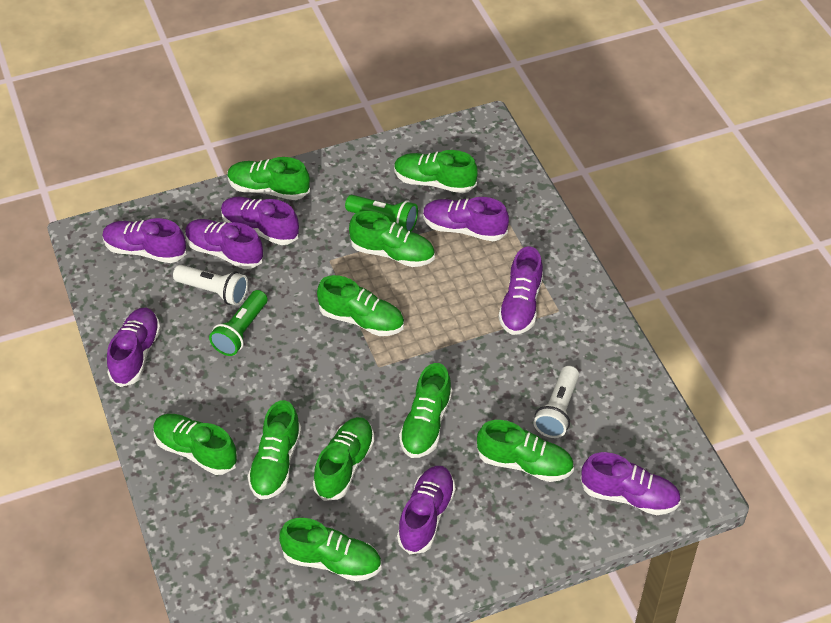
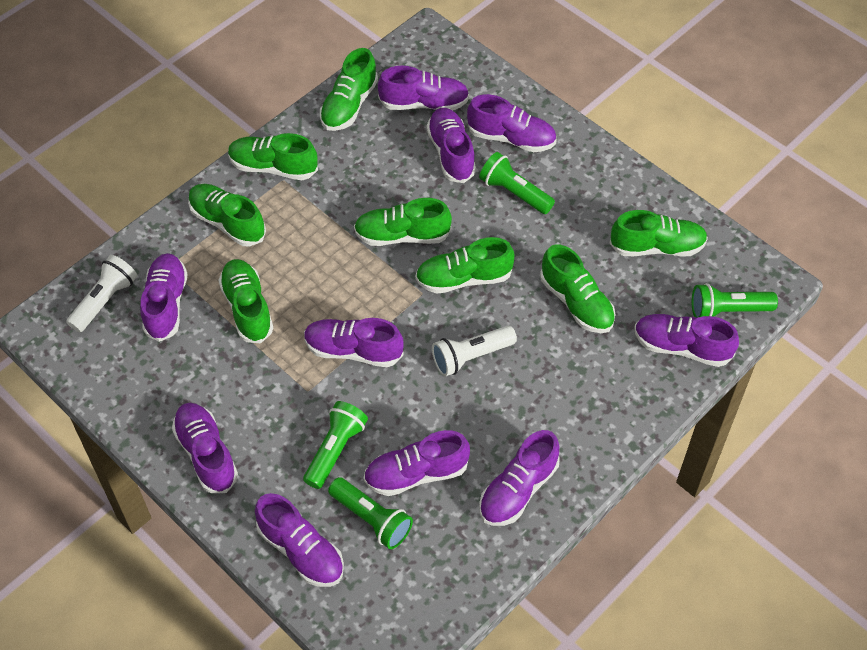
green flashlight: 2 -> 4
green shoe: 10 -> 8
purple shoe: 8 -> 10

